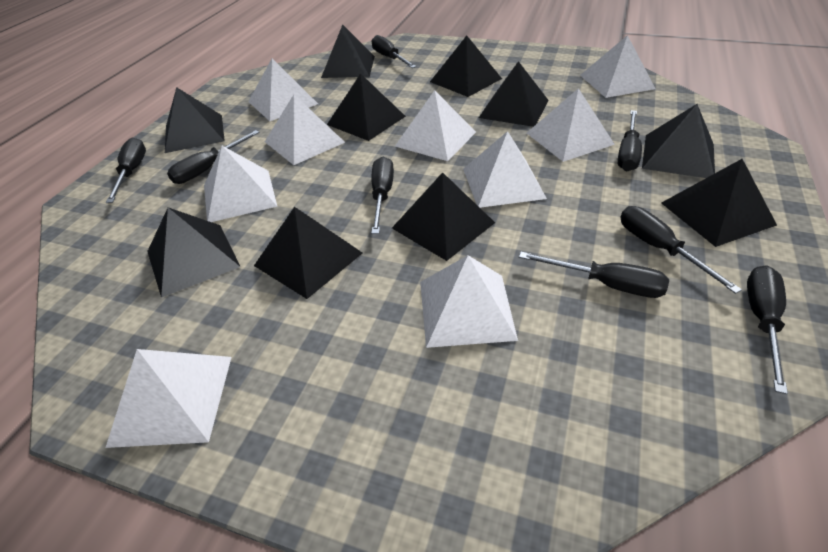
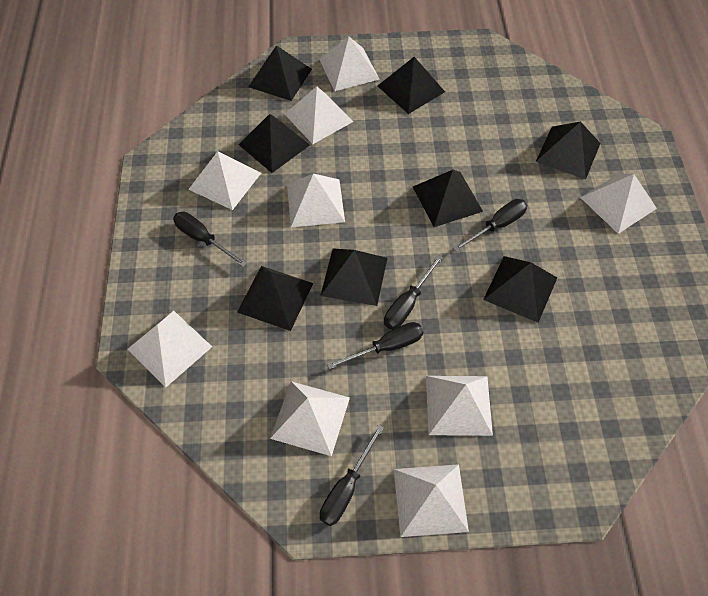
black pyramid: 10 -> 8
black screwdriver: 8 -> 5

